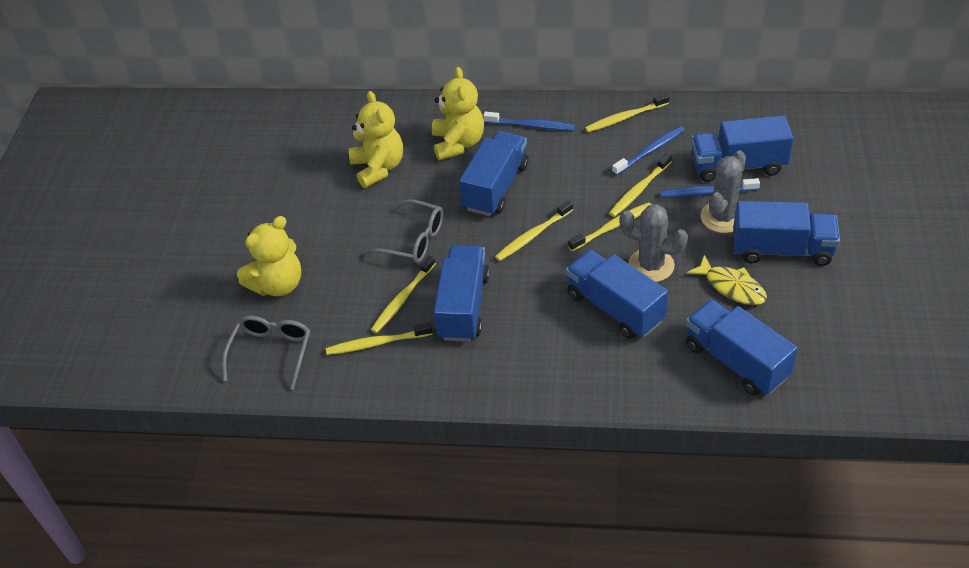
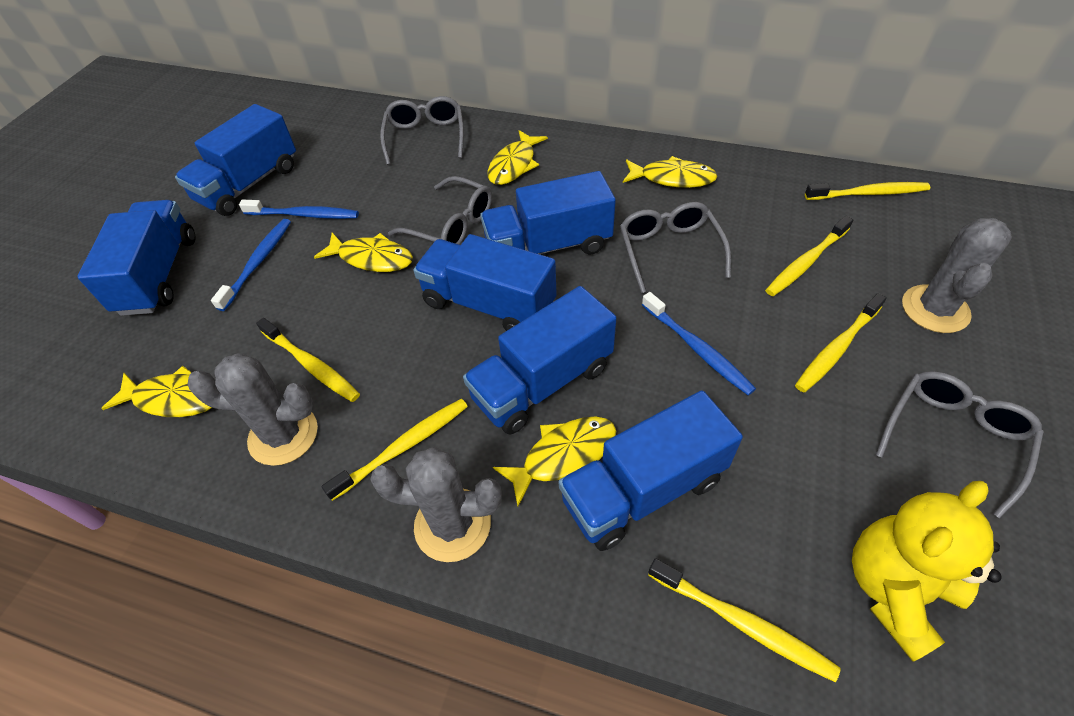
grey cactus: 2 -> 3
grey glasses: 2 -> 4
yellow fish: 1 -> 5
yellow teddy bear: 3 -> 1

